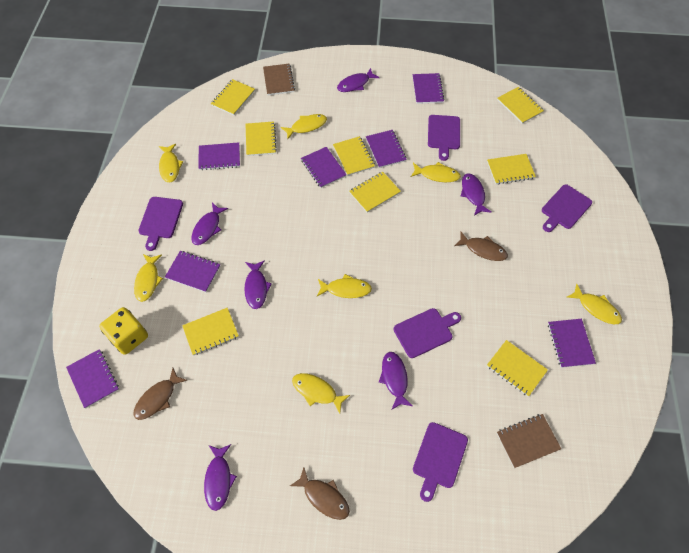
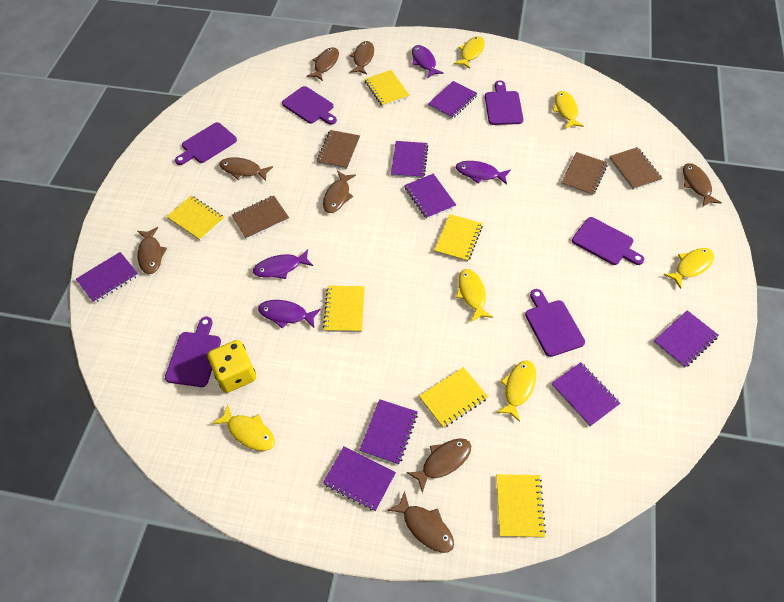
brown fish: 3 -> 8
brown notebook: 2 -> 4
purple cutting board: 5 -> 6
purple fish: 6 -> 4
purple notebook: 7 -> 8
yellow fish: 7 -> 6
yellow notebook: 8 -> 6

